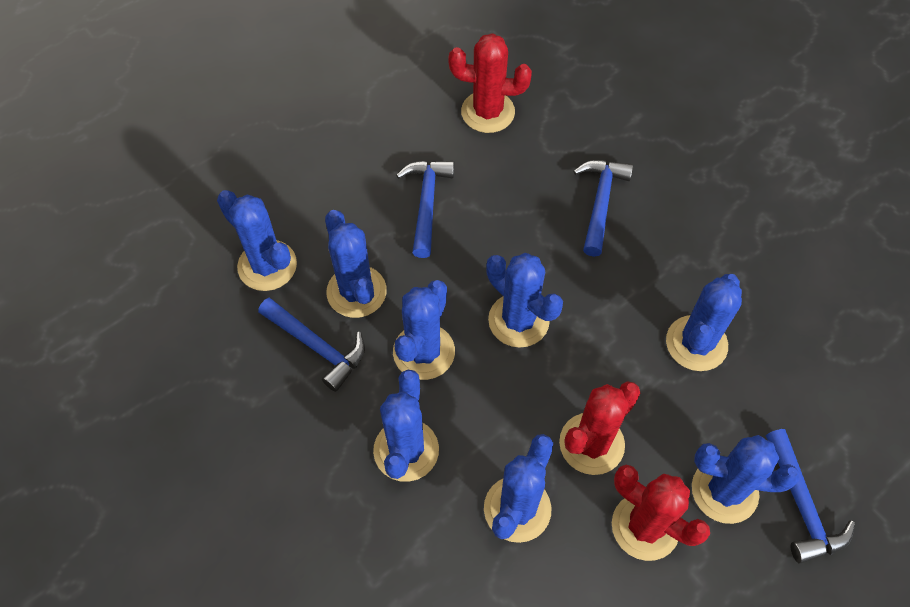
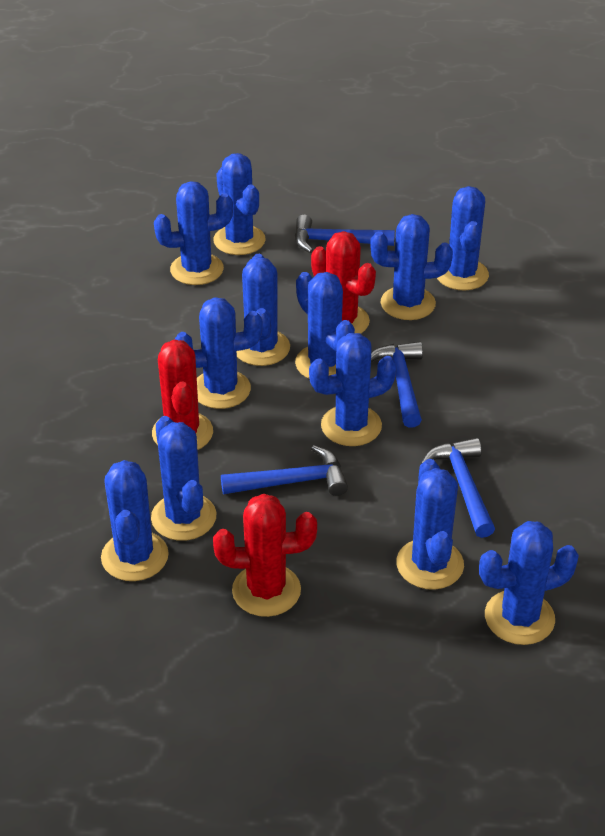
blue cactus: 8 -> 12

